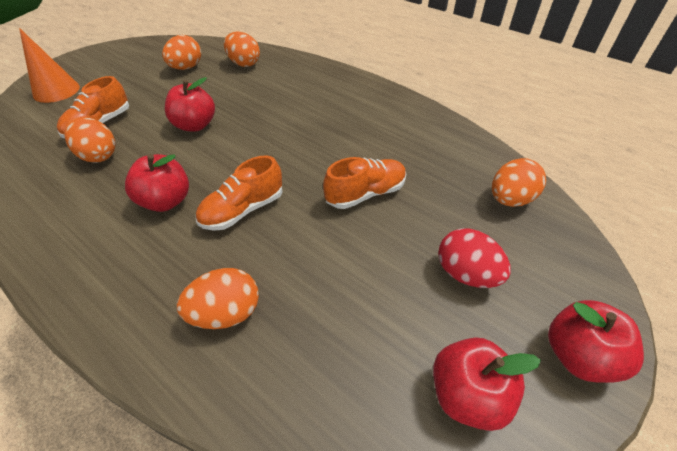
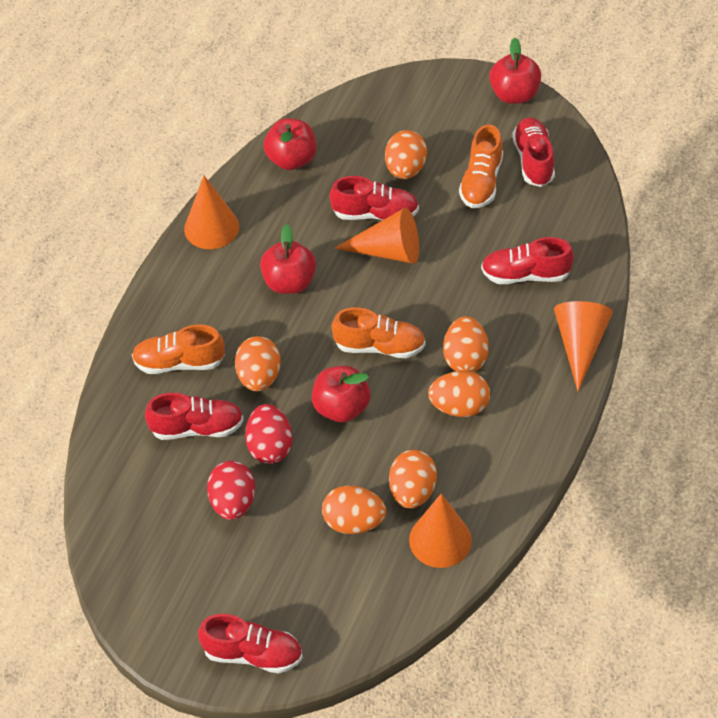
orange cone: 1 -> 4
orange egg: 5 -> 6
red egg: 1 -> 2
red shoe: 0 -> 5

